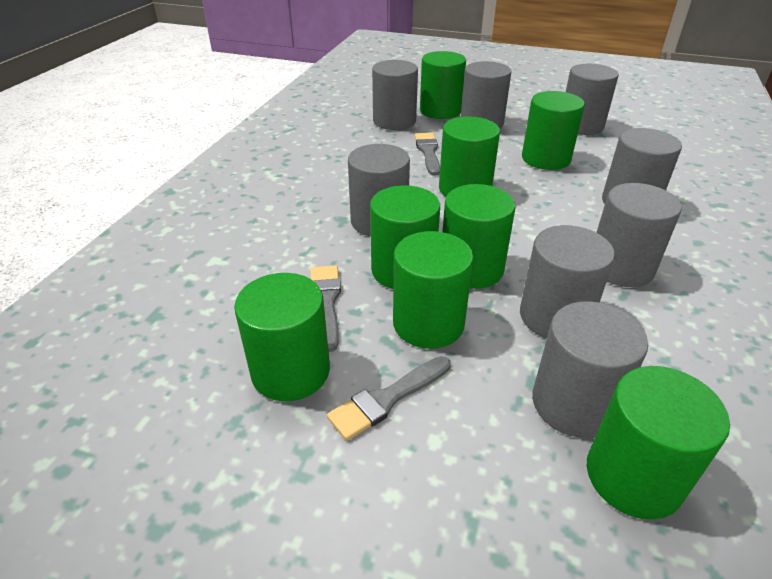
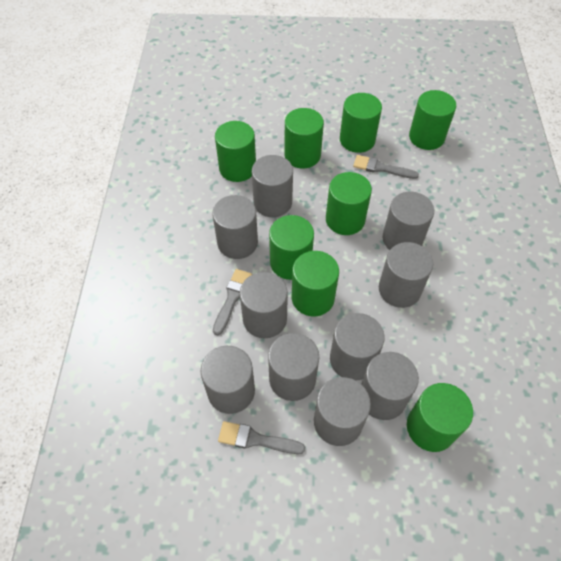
grey cylinder: 8 -> 10

